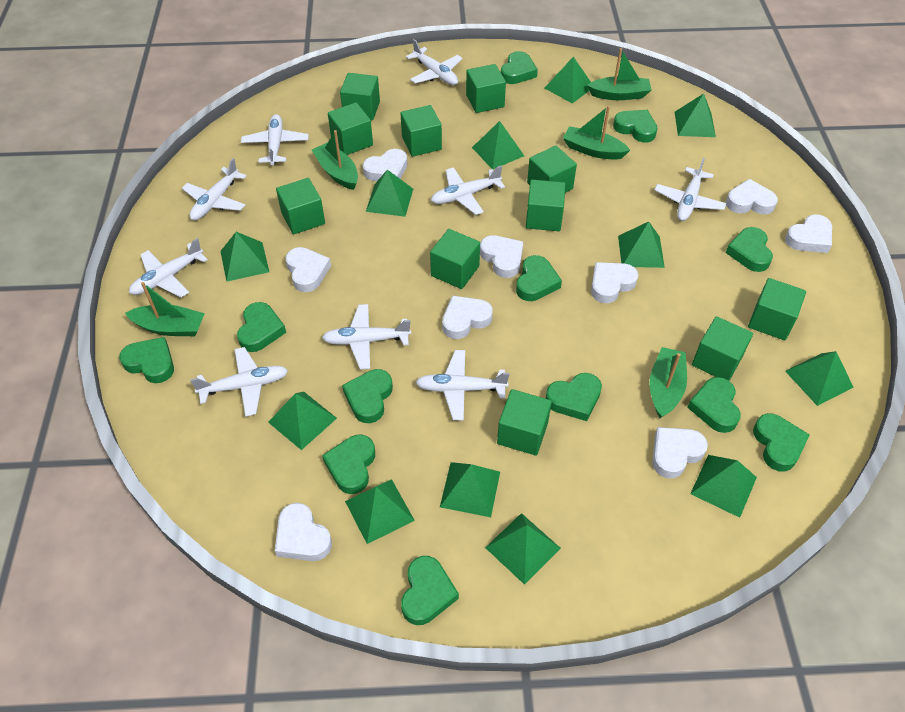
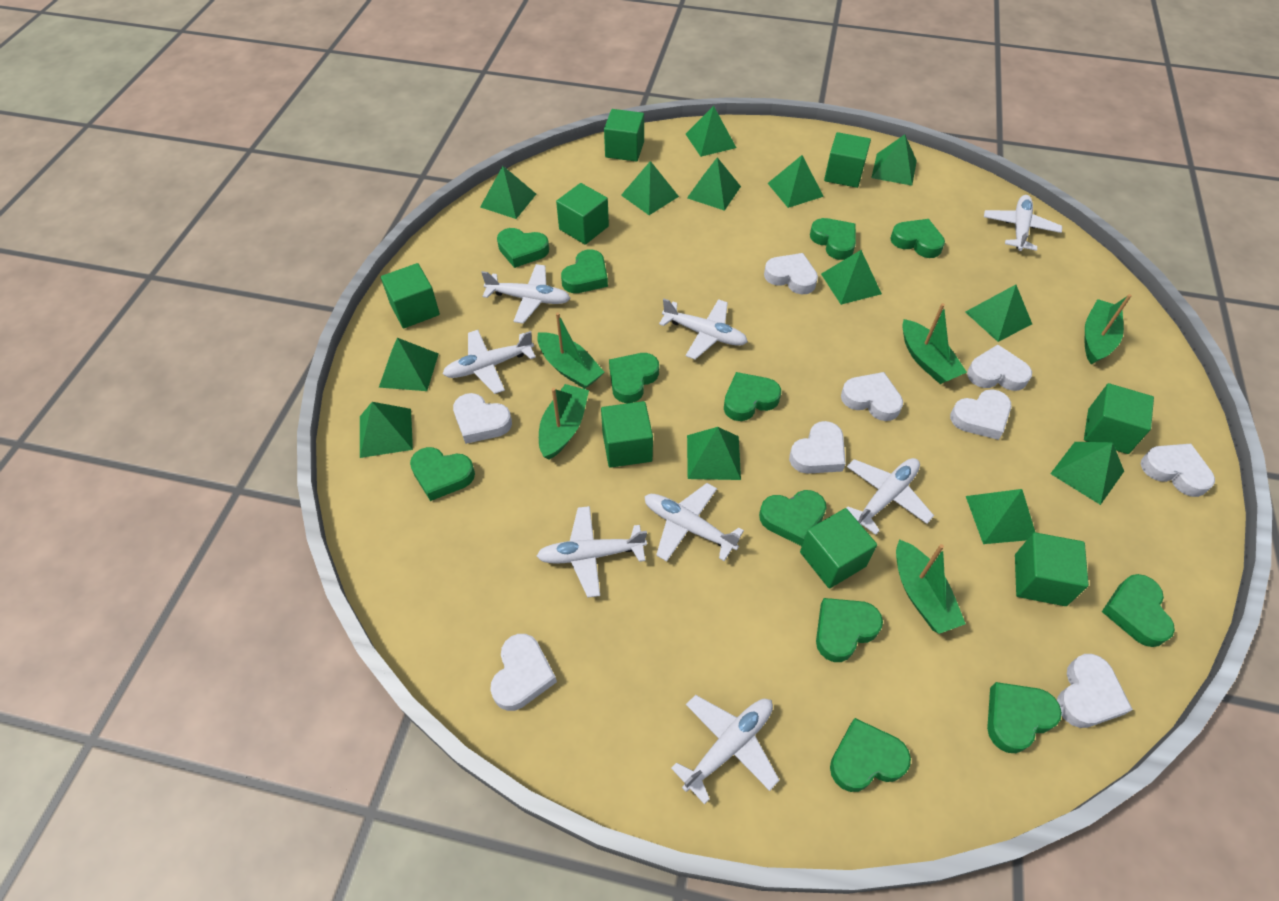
green cube: 11 -> 8
green pyramid: 12 -> 13
white plane: 9 -> 8

